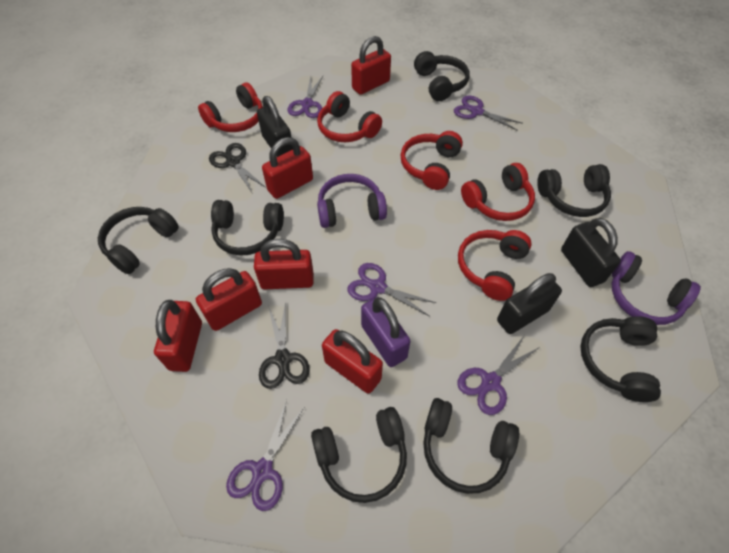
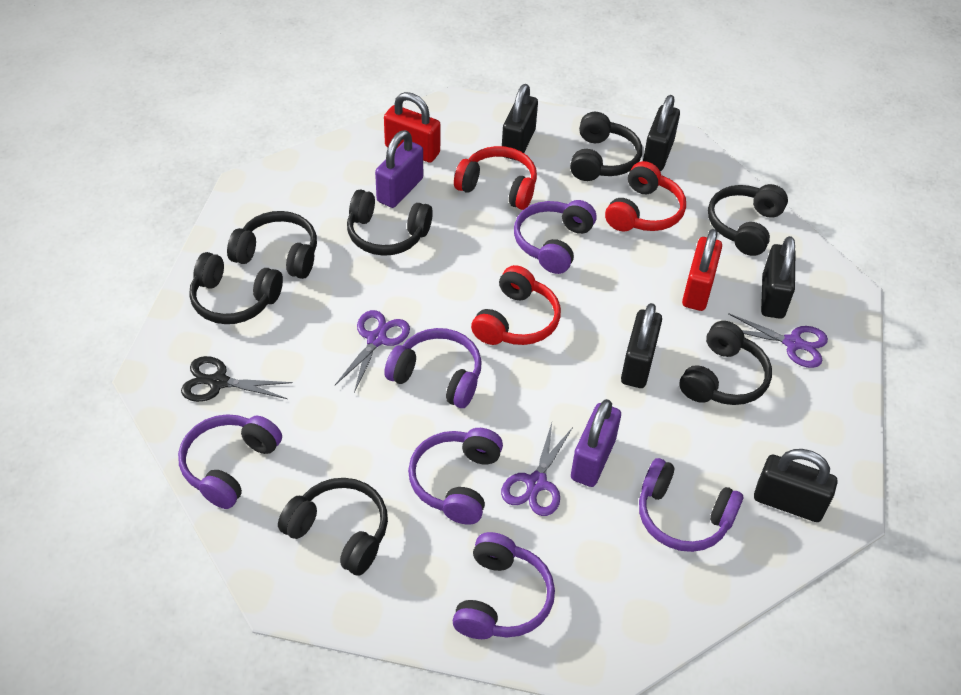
black padlock: 3 -> 5
black scissors: 2 -> 1
purple headphones: 2 -> 6
purple padlock: 1 -> 2
purple scissors: 5 -> 3
red headphones: 5 -> 3
red padlock: 6 -> 2

